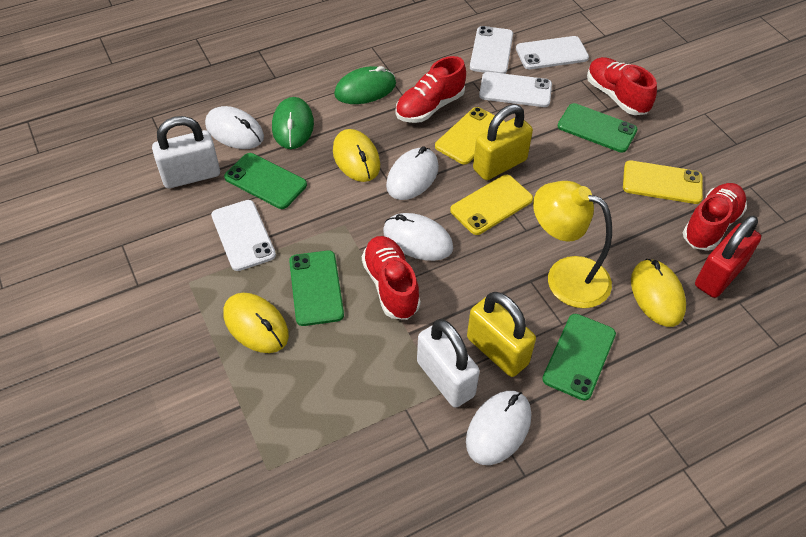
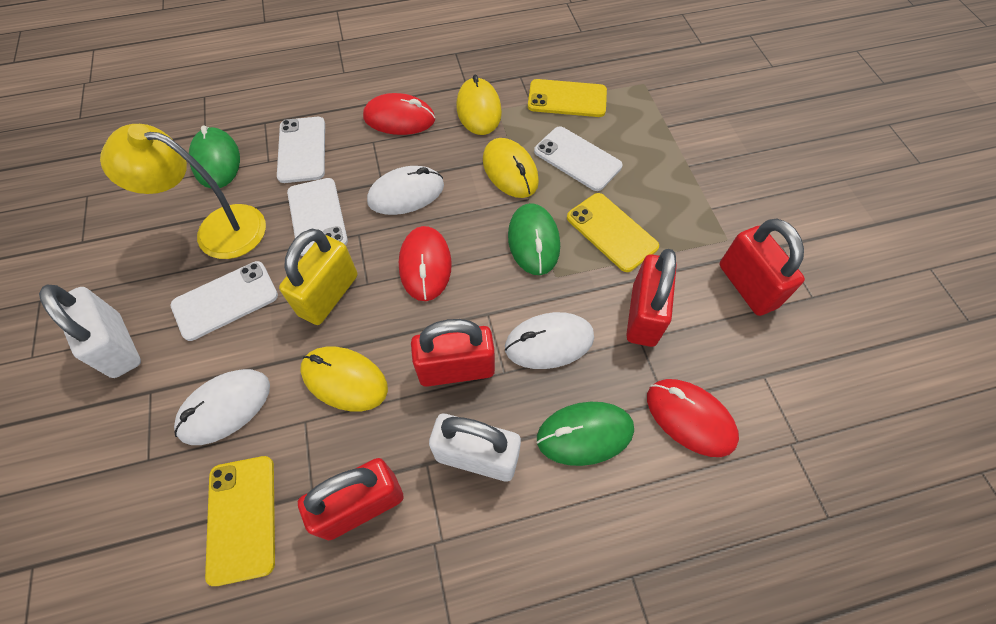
green mouse: 2 -> 3
green phone: 4 -> 0
red mouse: 0 -> 3
red padlock: 1 -> 4
red shoe: 4 -> 0
white mouse: 4 -> 3
yellow padlock: 2 -> 1

